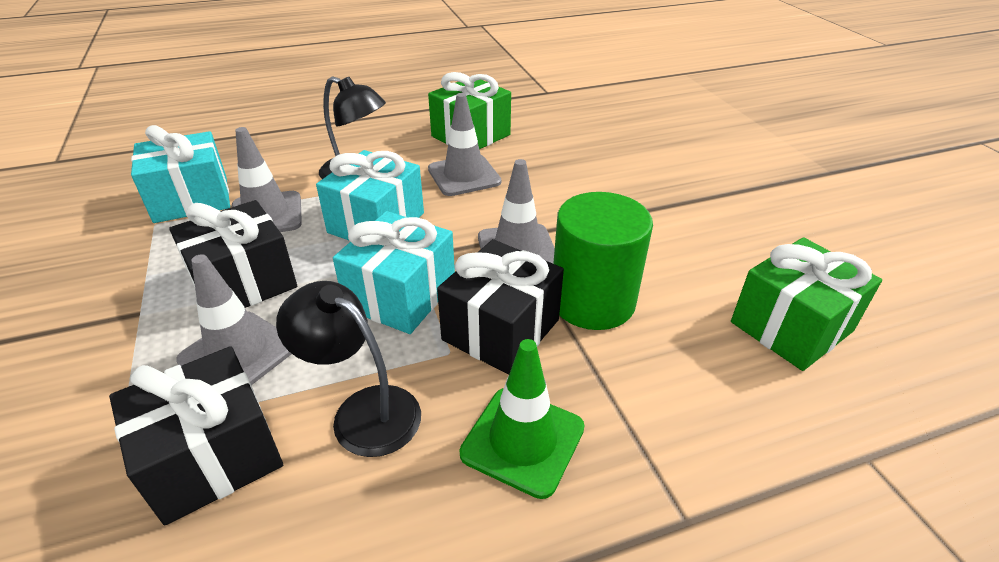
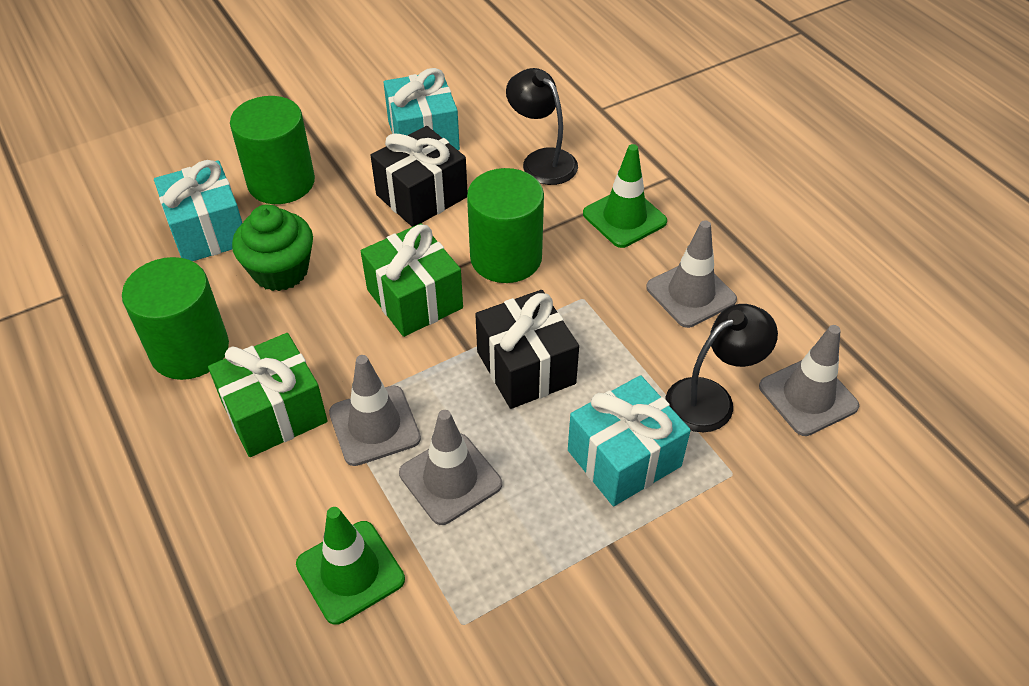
black gift: 3 -> 2
green cupcake: 0 -> 1
green cylinder: 1 -> 3
green traffic cone: 1 -> 2

